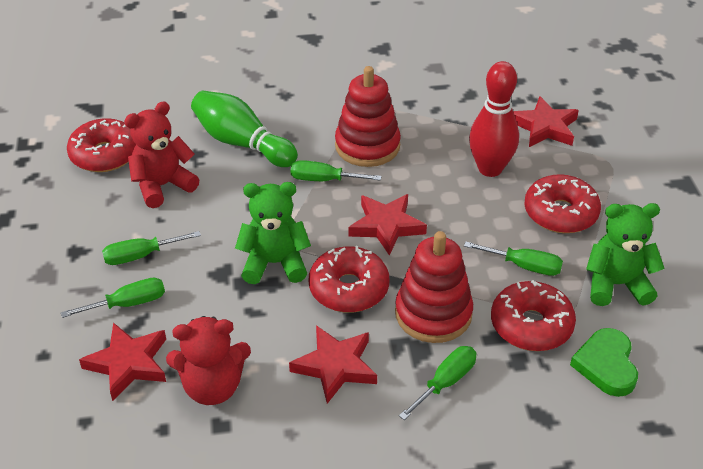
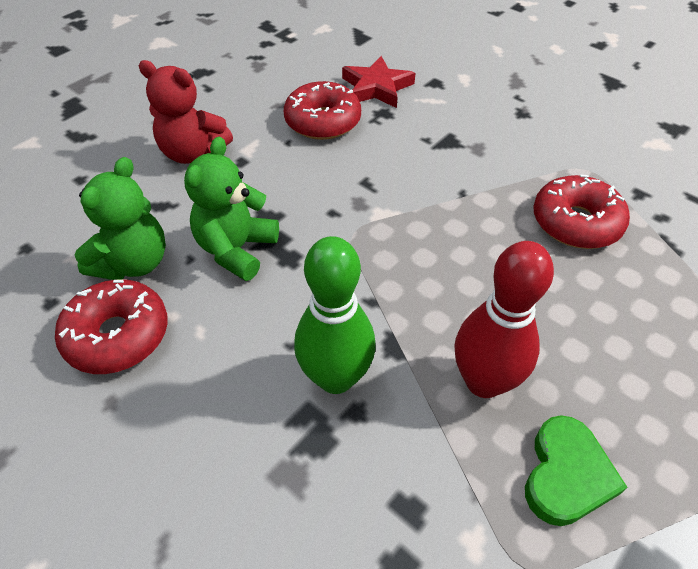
green screwdriver: 5 -> 0
red donut: 4 -> 3
red stacking toy: 2 -> 0
red star: 4 -> 1
red teddy bear: 2 -> 1

